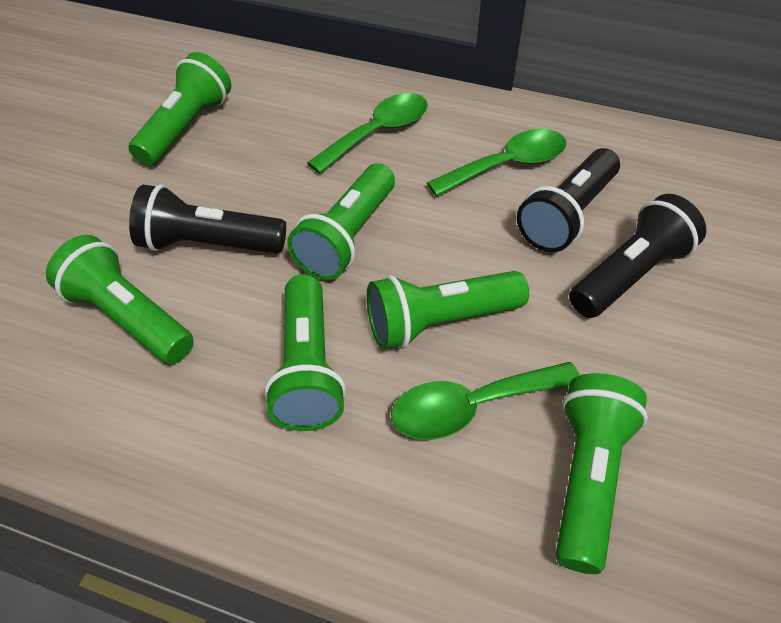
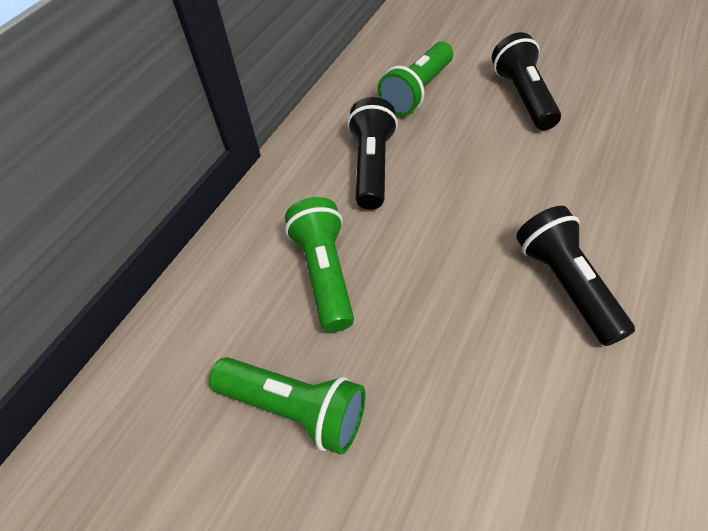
green flashlight: 6 -> 3
green spoon: 3 -> 0

